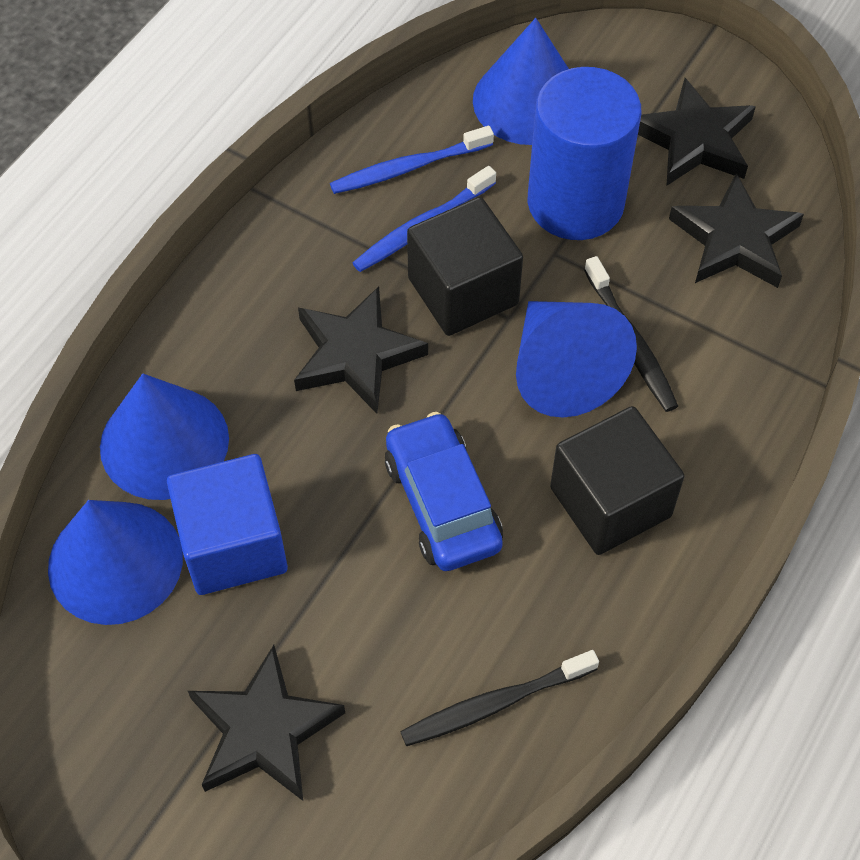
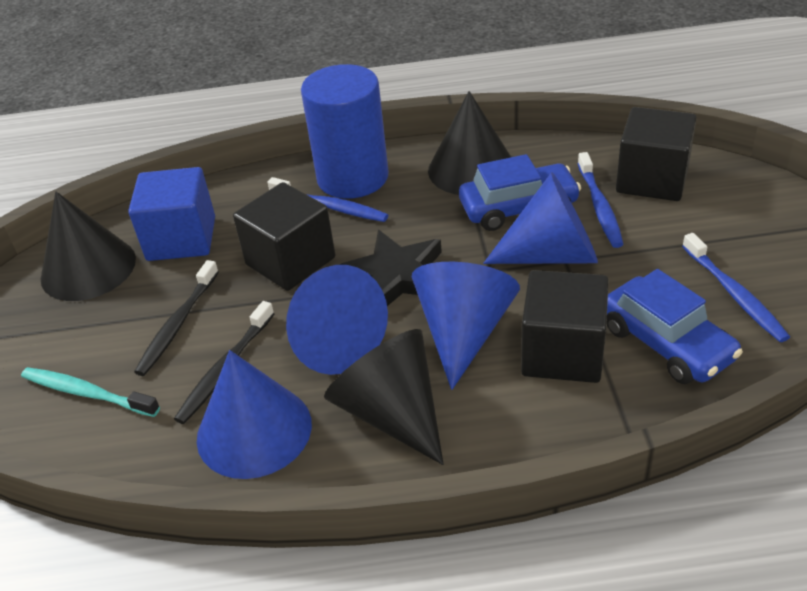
black cone: 0 -> 3
black cube: 2 -> 3
black star: 4 -> 1
blue car: 1 -> 2
blue toothbrush: 2 -> 3
turquoise toothbrush: 0 -> 1

